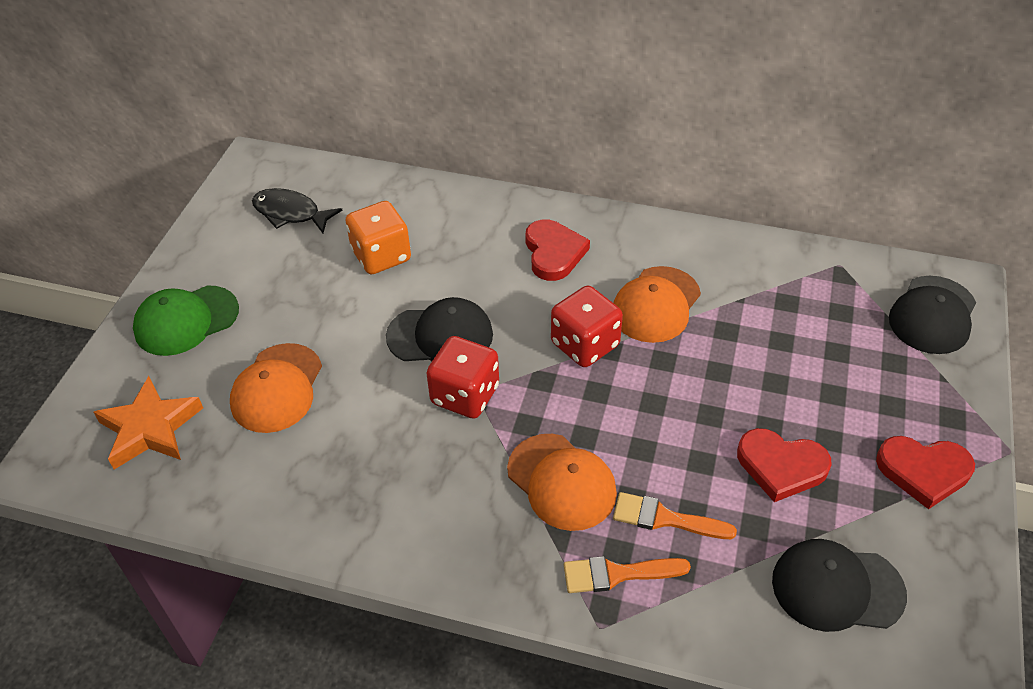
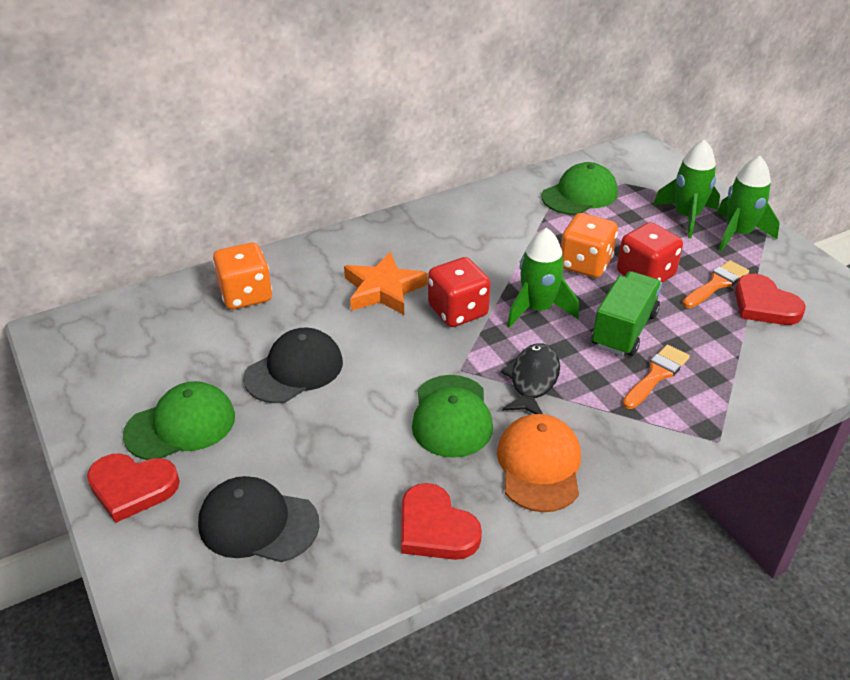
black cap: 3 -> 2
green cap: 1 -> 3
green rocket: 0 -> 3
green truck: 0 -> 1
orange cap: 3 -> 1
orange dice: 1 -> 2

